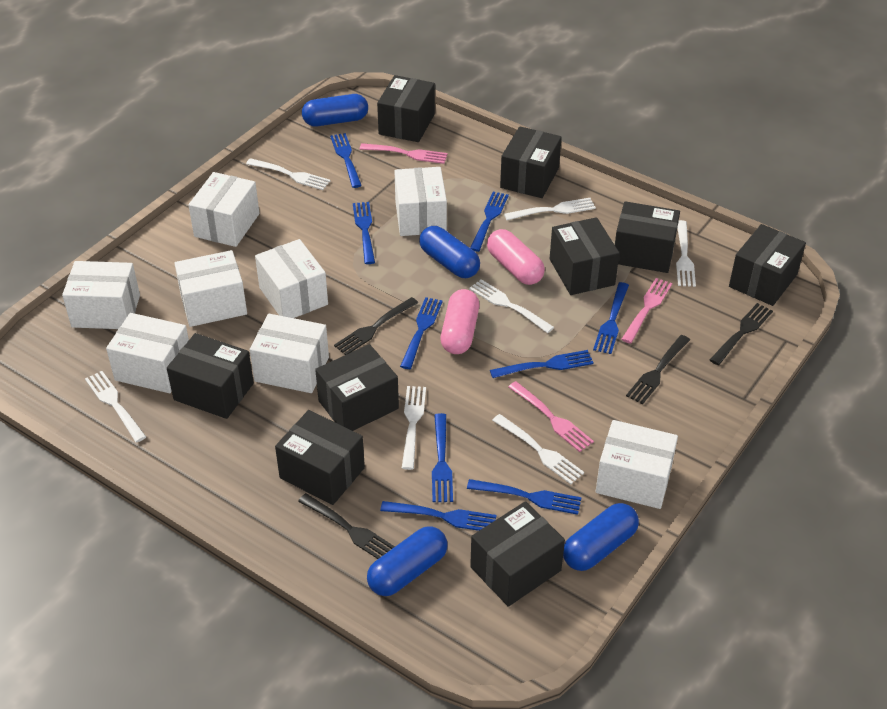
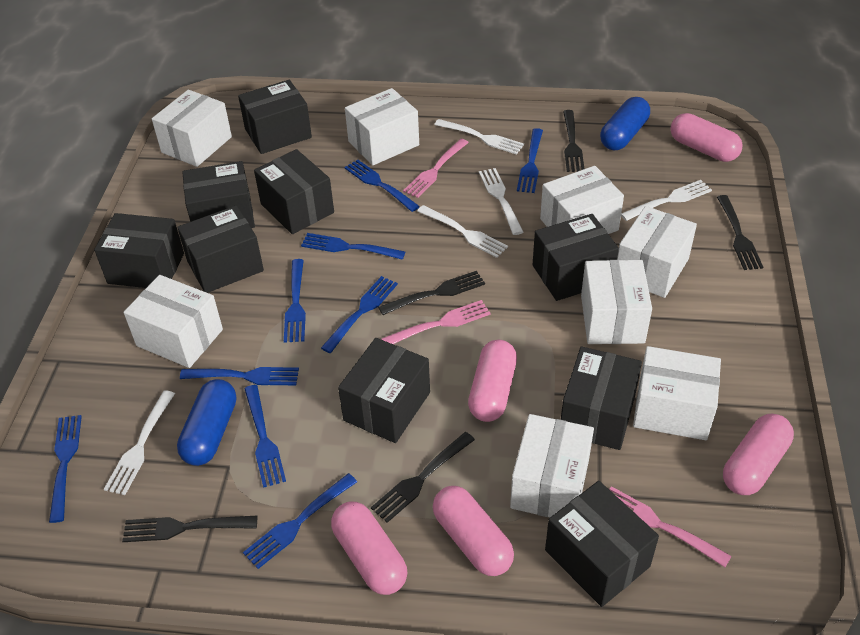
black fork: 4 -> 5
blue capsule: 4 -> 2
pink capsule: 2 -> 5
white fork: 7 -> 5

